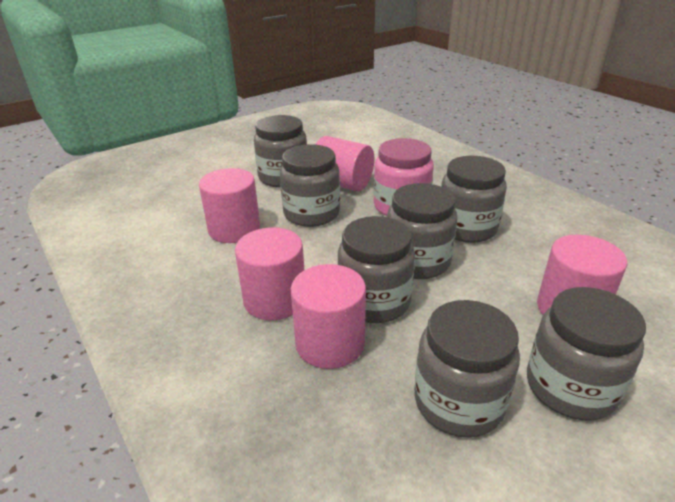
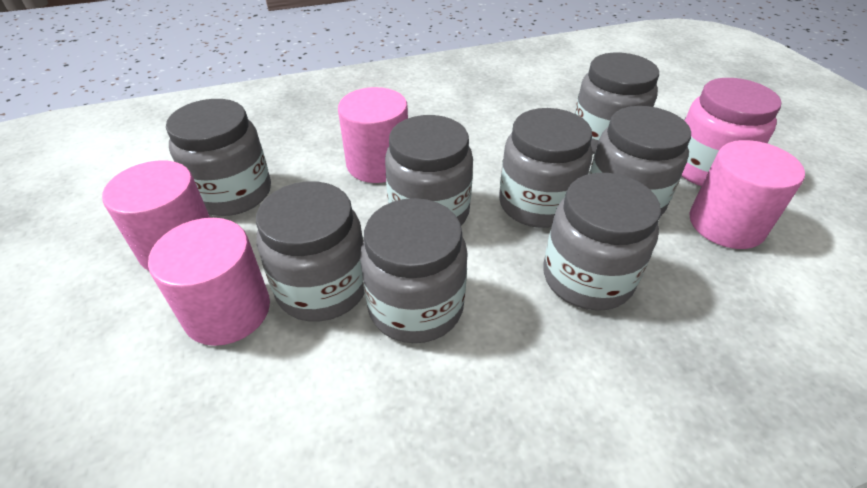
grey jar: 7 -> 8
pink cylinder: 5 -> 4

